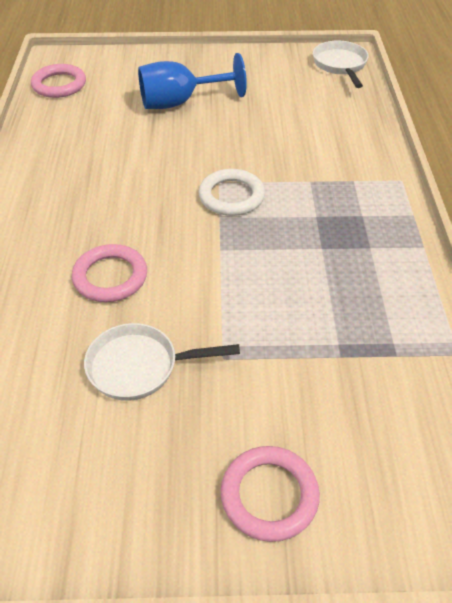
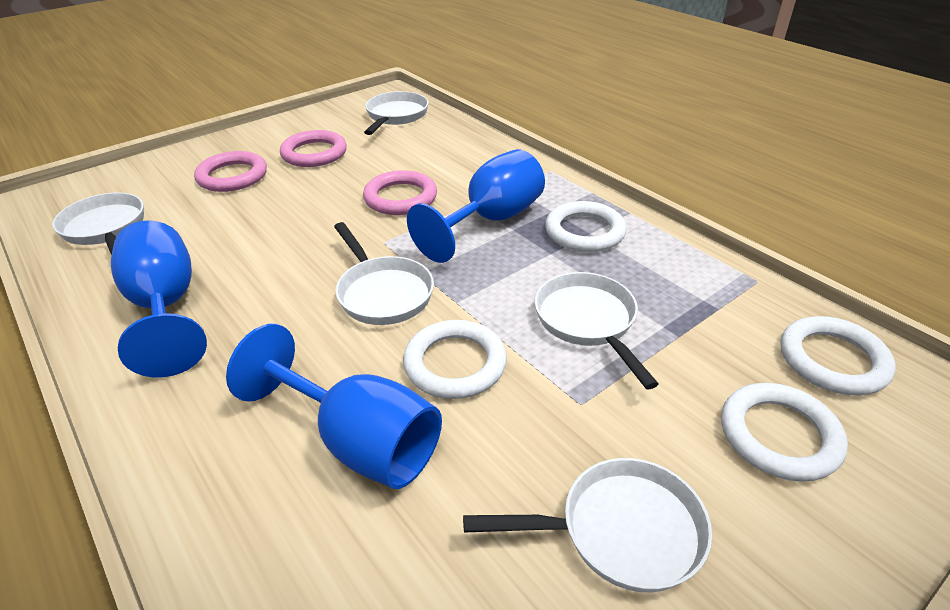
blue goblet: 1 -> 3
white pan: 2 -> 5
white ring: 1 -> 4

